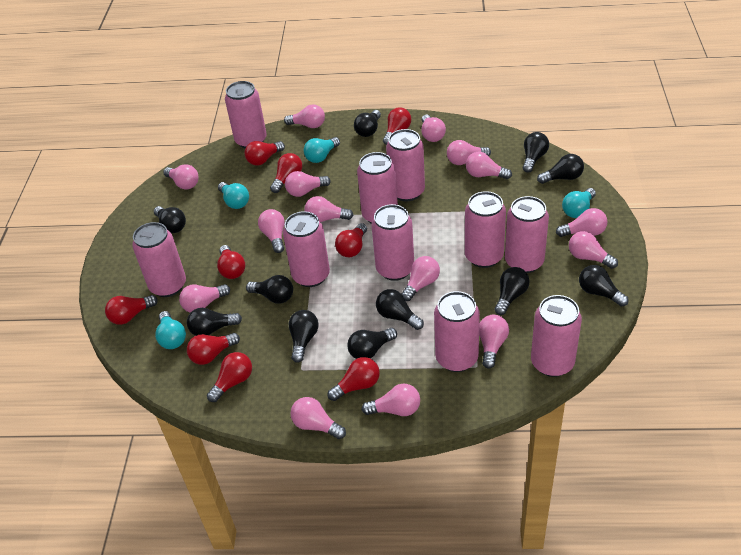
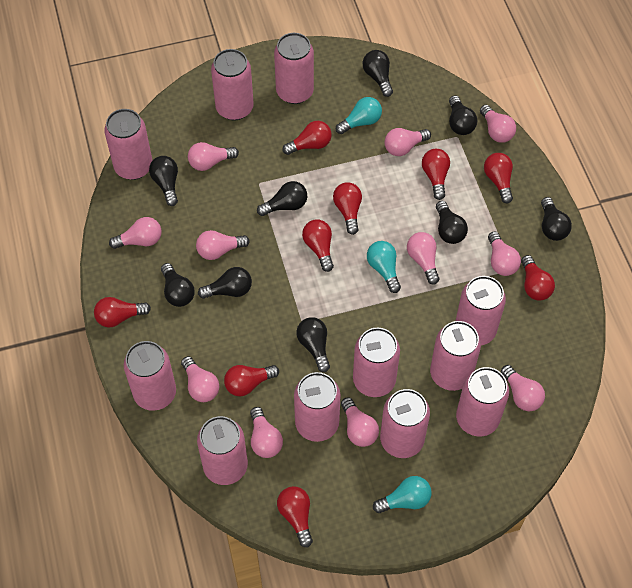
black light bulb: 11 -> 9
pink can: 10 -> 11
pink light bulb: 15 -> 11
turquoise light bulb: 4 -> 3

